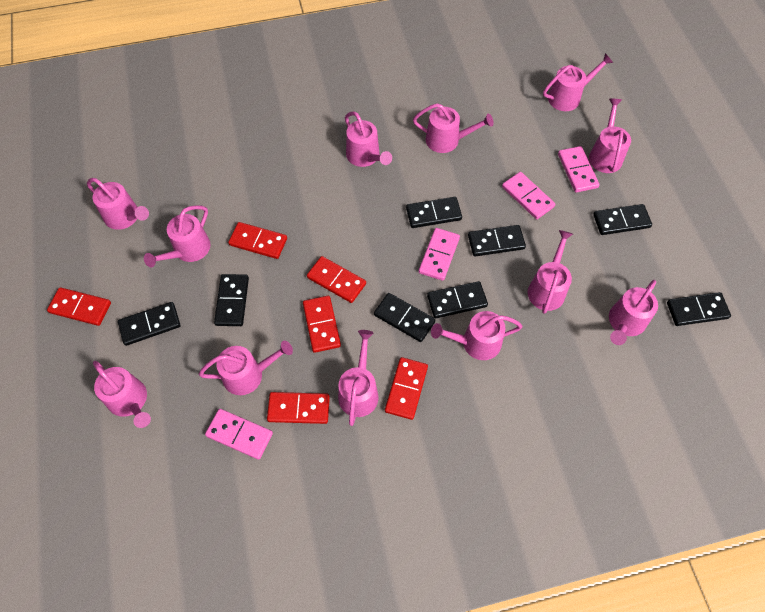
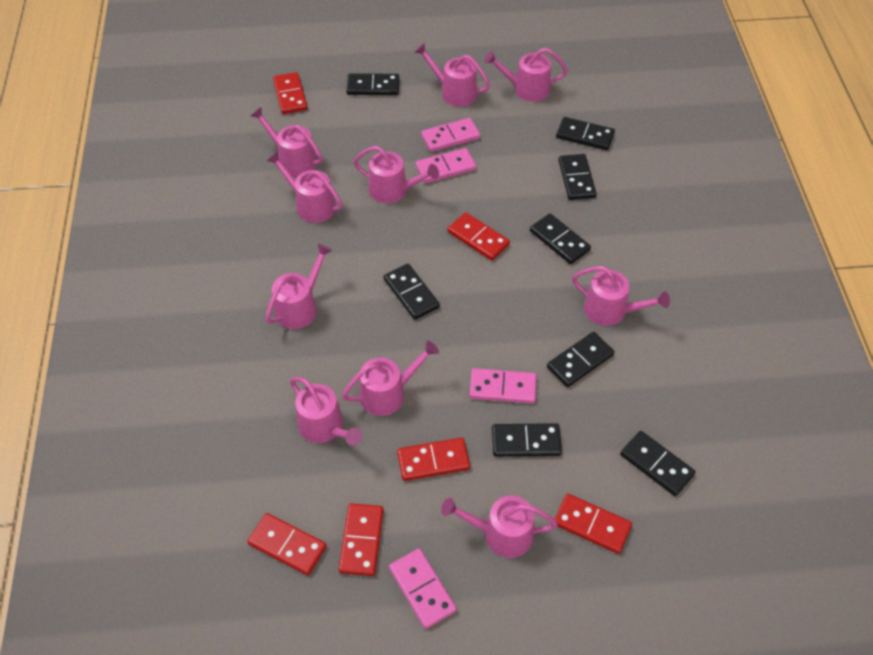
pink watering can: 12 -> 10

